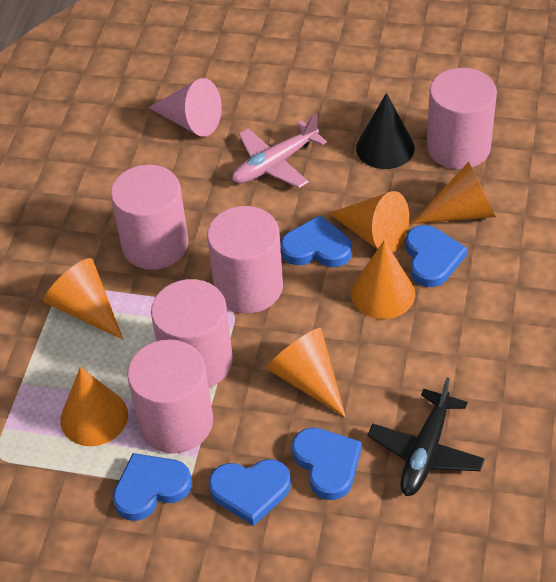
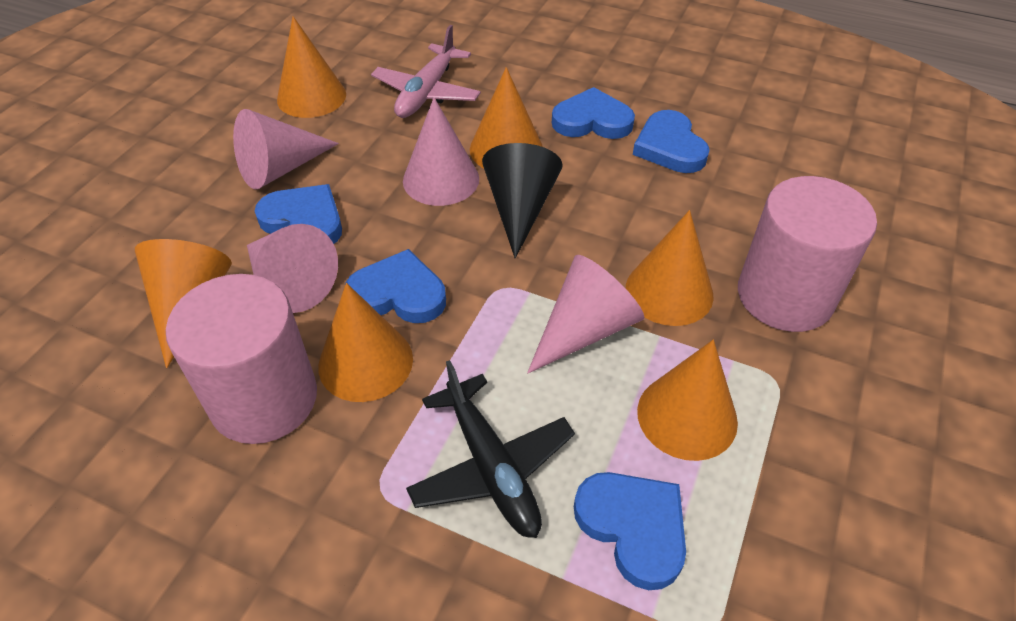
pink cone: 1 -> 4
pink cylinder: 5 -> 2

